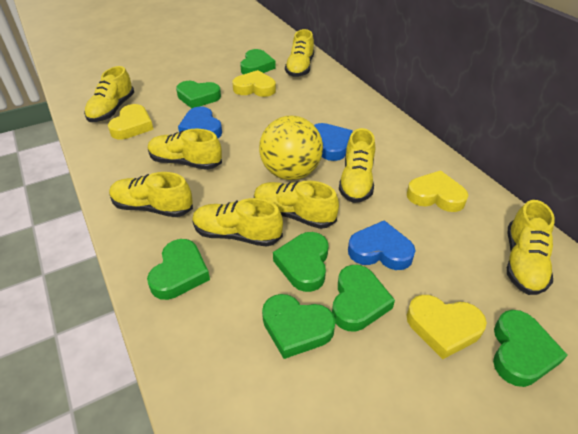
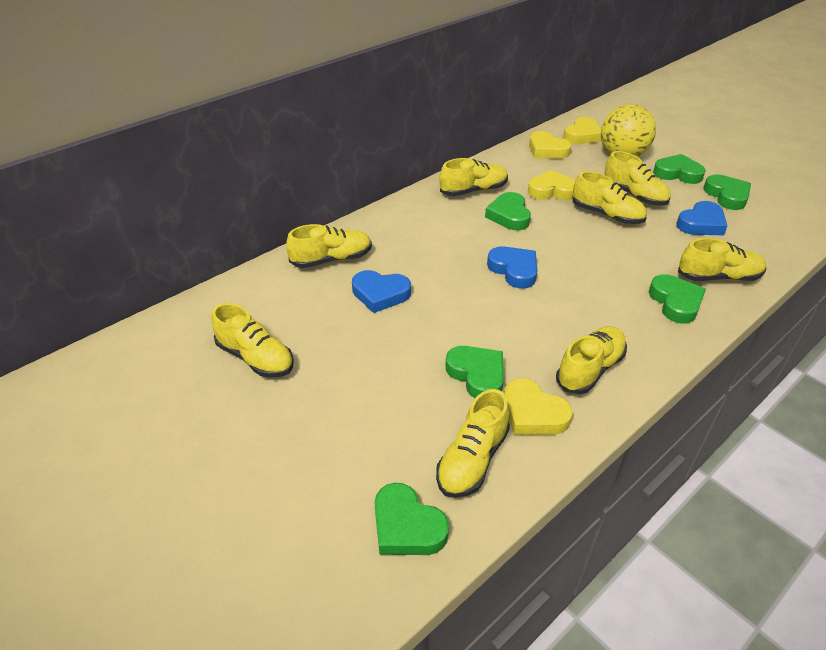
green heart: 7 -> 6

